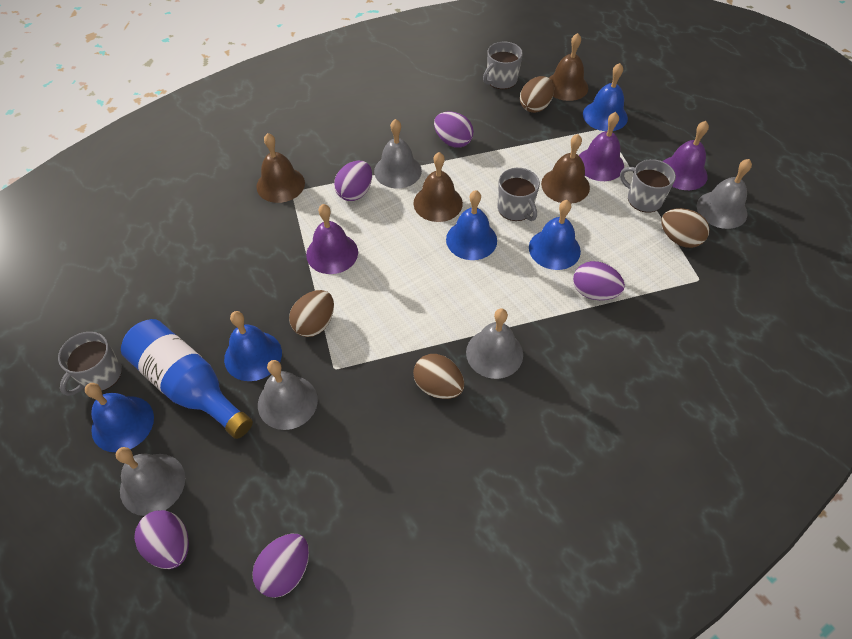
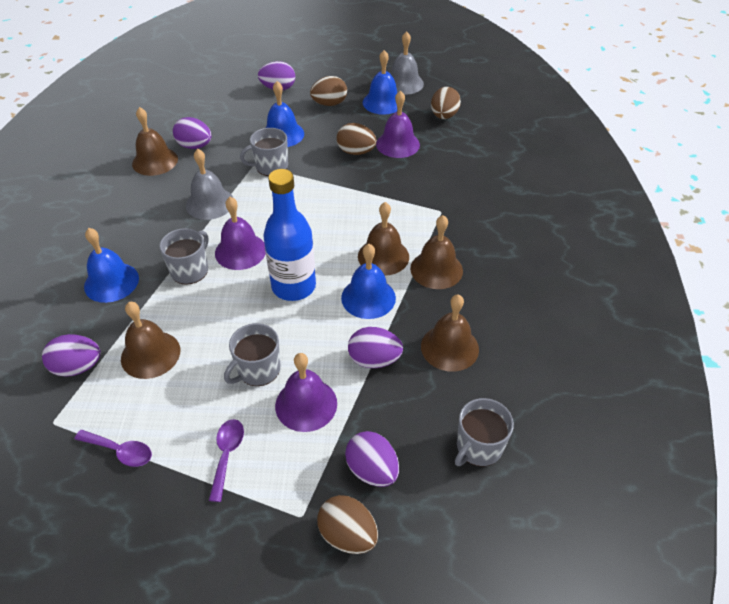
blue bell: 5 -> 4
brown bell: 4 -> 5
grey bell: 5 -> 2
purple spoon: 0 -> 2

